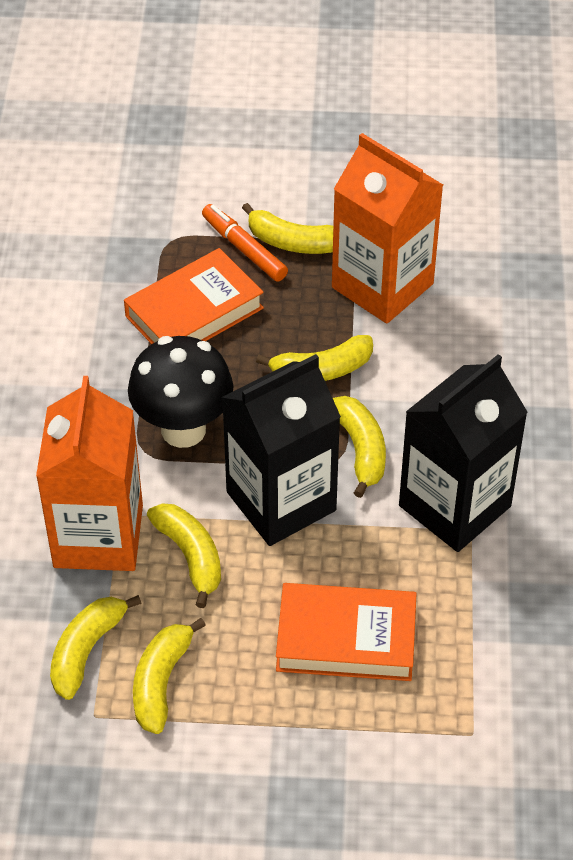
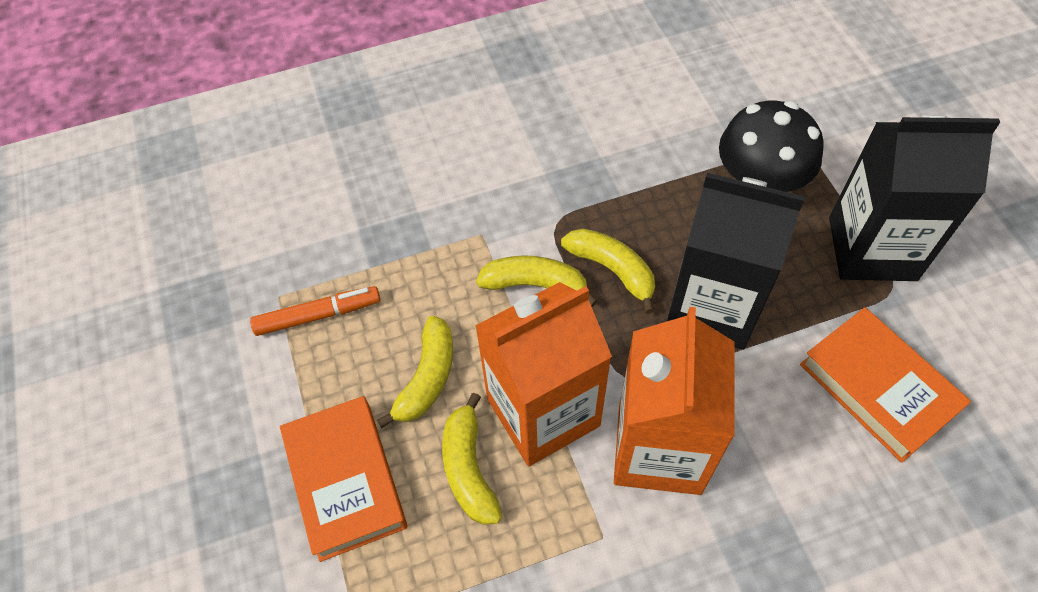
yellow banana: 6 -> 4

